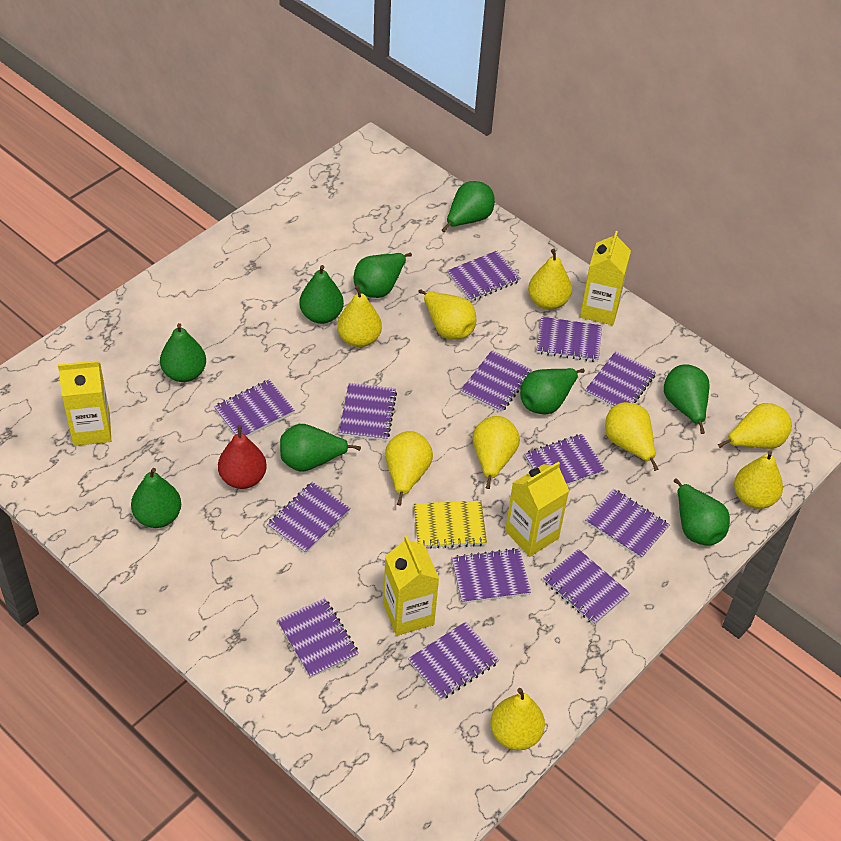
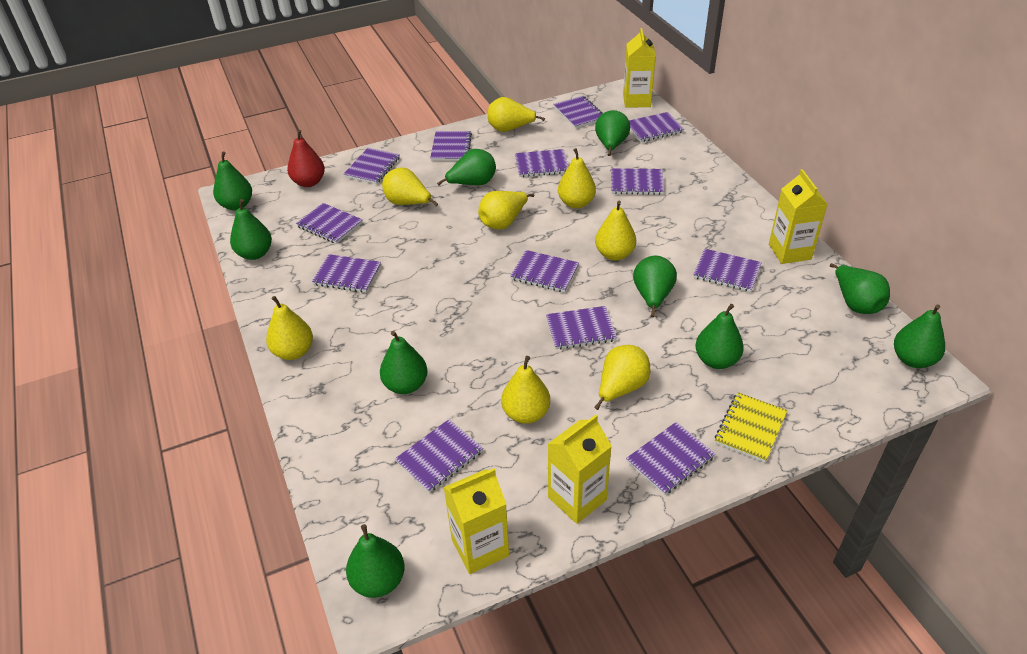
green pear: 9 -> 10
yellow pear: 9 -> 8

